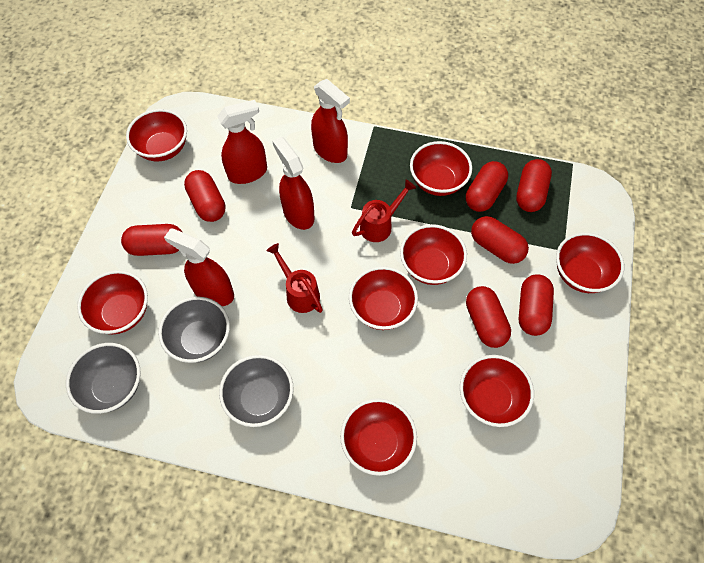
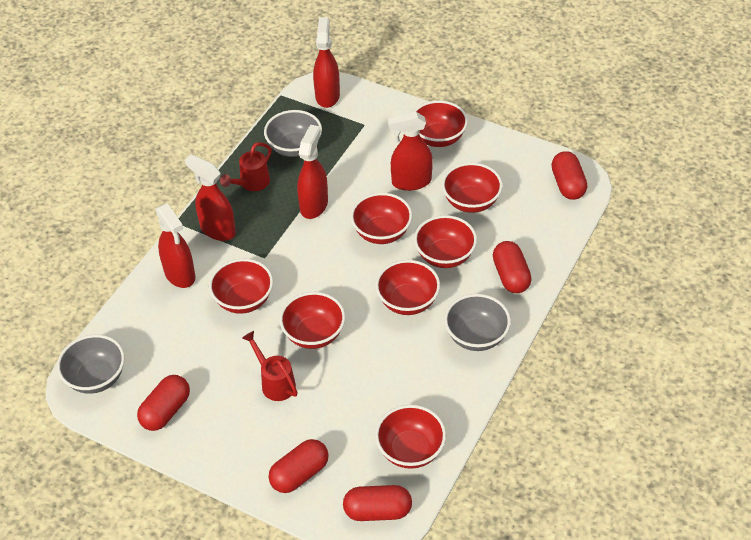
red capsule: 7 -> 5
red spray bottle: 4 -> 5

